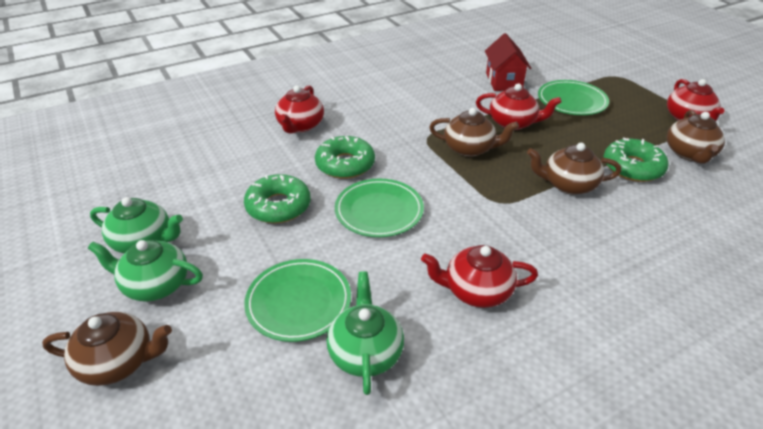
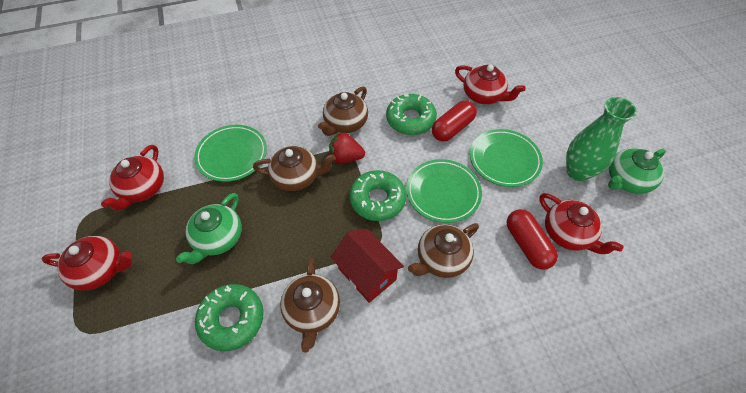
green teapot: 3 -> 2
green vase: 0 -> 1
red capsule: 0 -> 2
red strawberry: 0 -> 1

